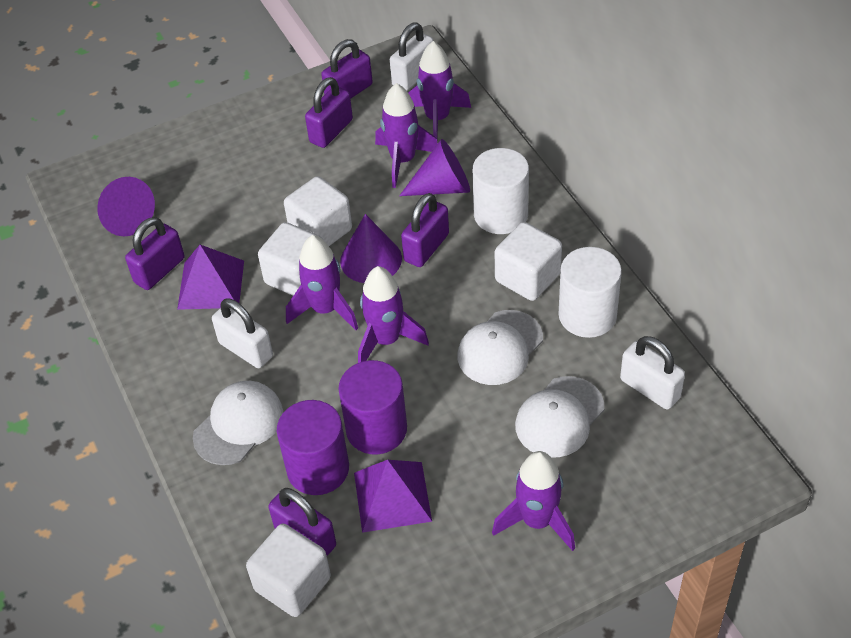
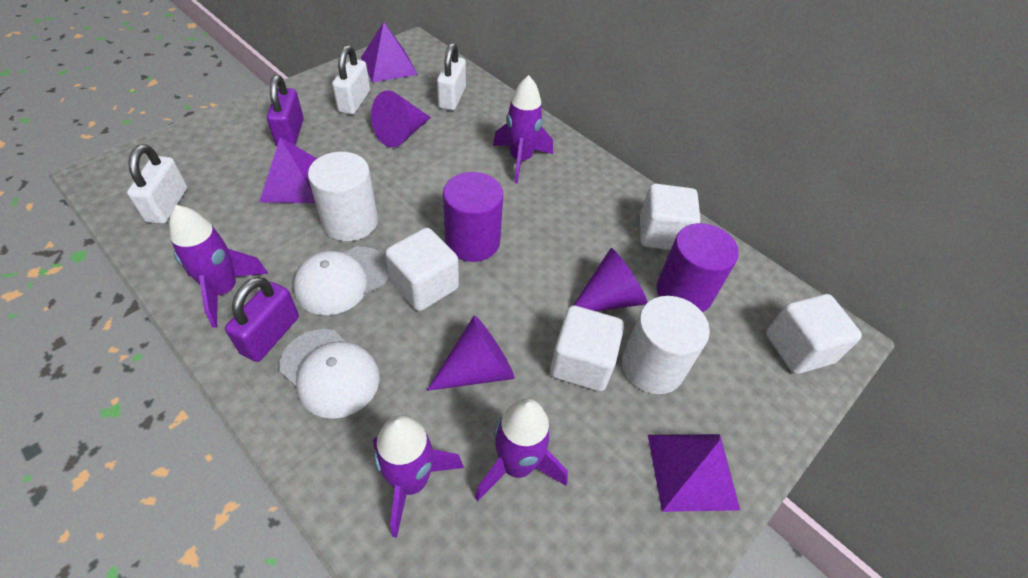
purple padlock: 5 -> 2
purple pyramid: 2 -> 3
purple rocket: 5 -> 4
white cap: 3 -> 2

